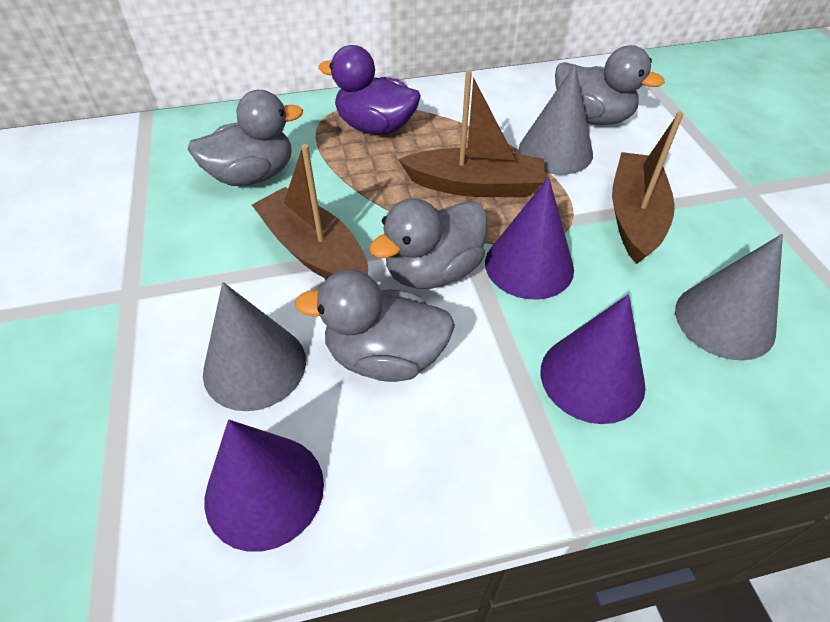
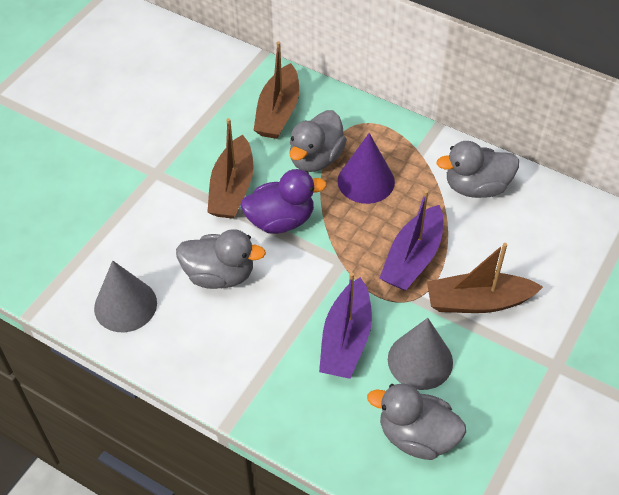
grey cone: 3 -> 2
purple boat: 0 -> 2
purple cone: 3 -> 1

